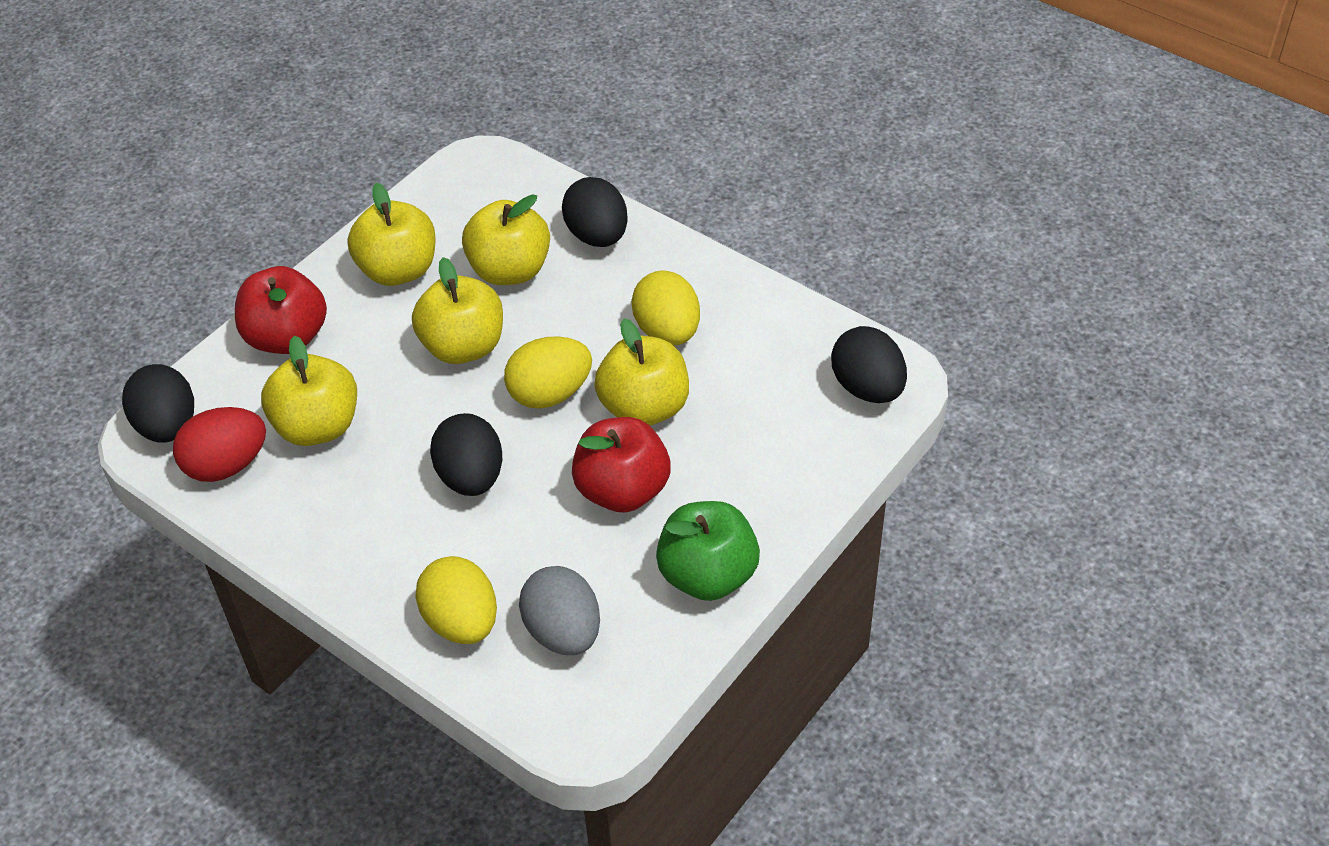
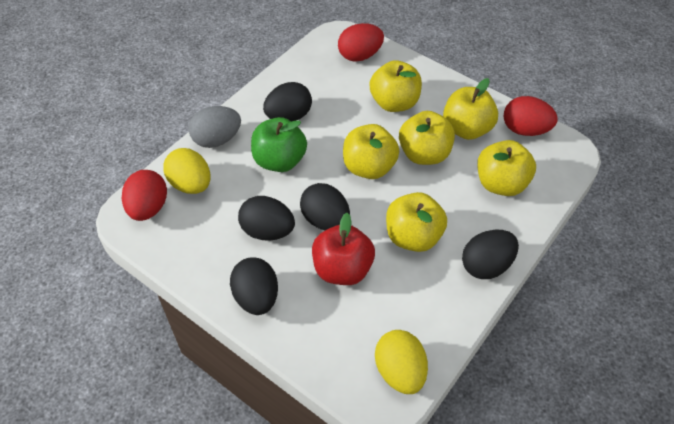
black egg: 4 -> 5
red apple: 2 -> 1
red egg: 1 -> 3
yellow apple: 5 -> 6
yellow egg: 3 -> 2

